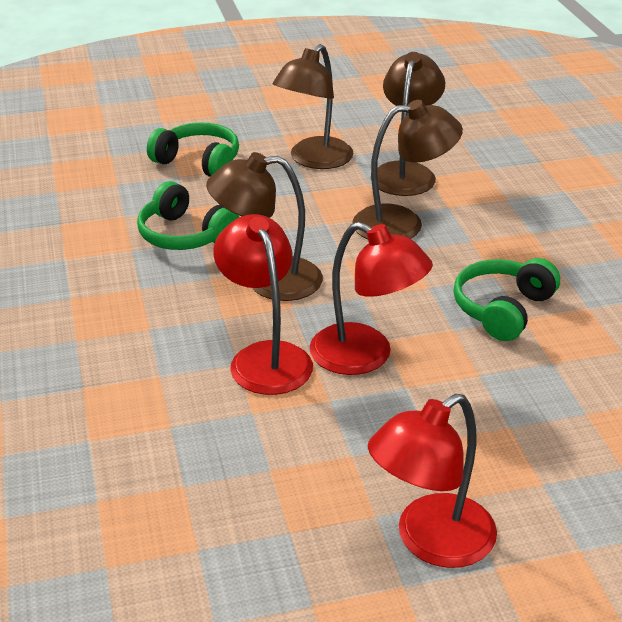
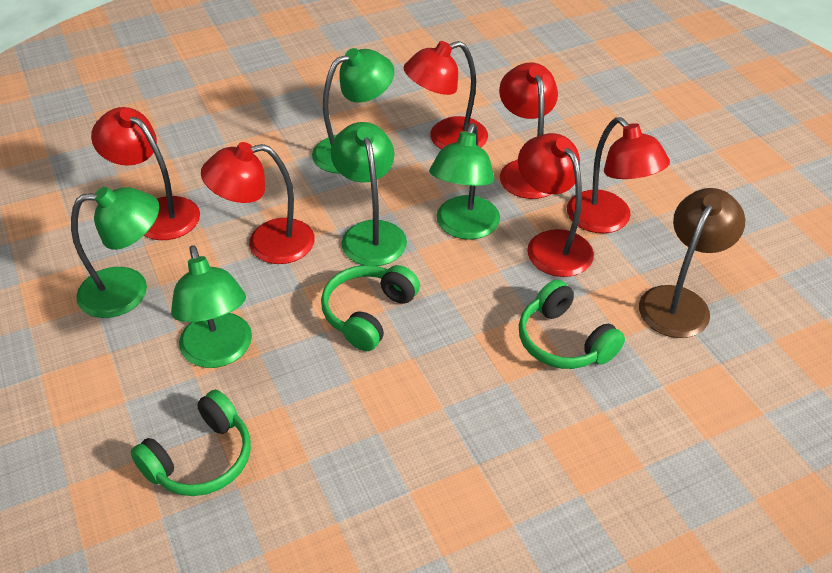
brown lamp: 4 -> 1
green lamp: 0 -> 5
red lamp: 3 -> 6

